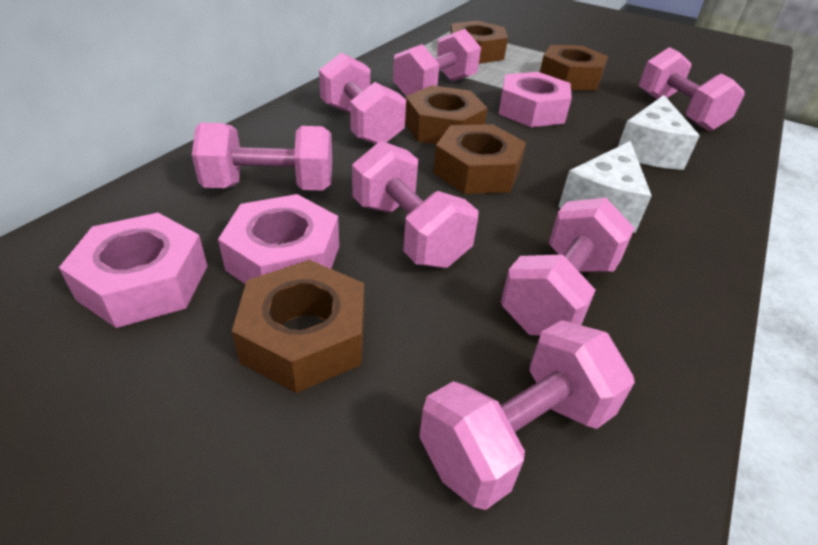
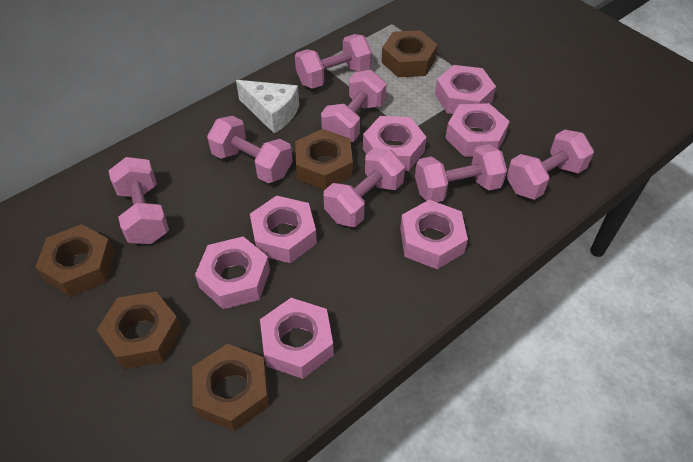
pink nut: 3 -> 7
white cheese: 2 -> 1

